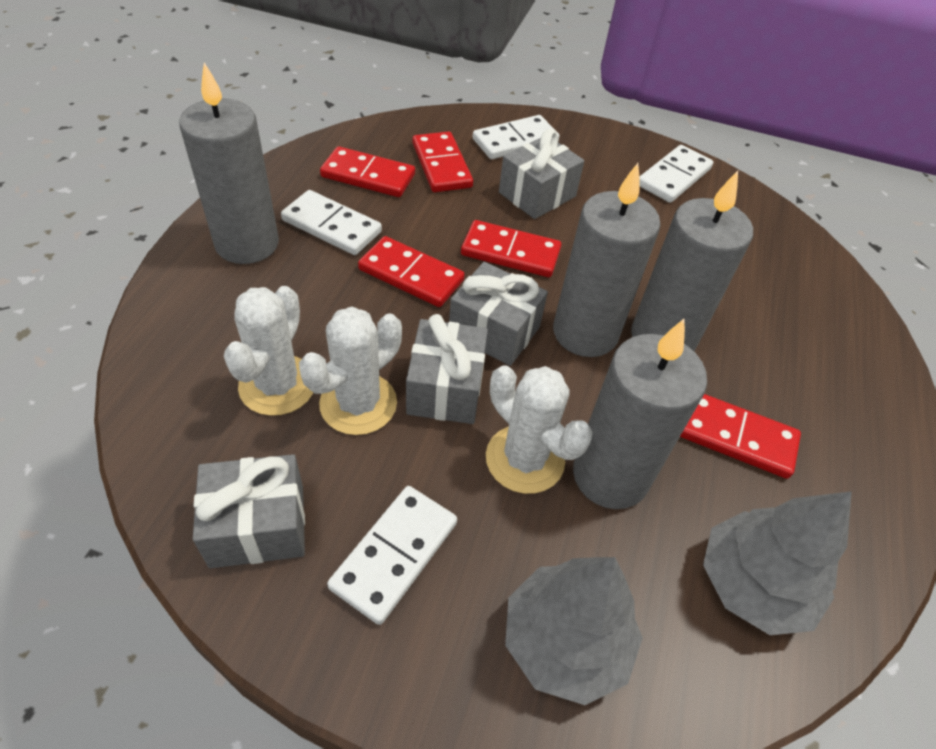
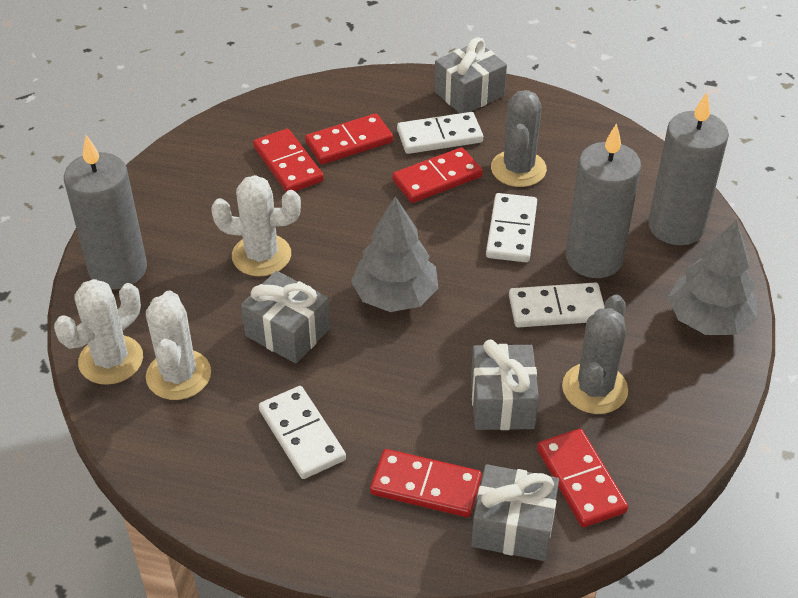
grey cactus: 0 -> 2
grey candle: 4 -> 3

